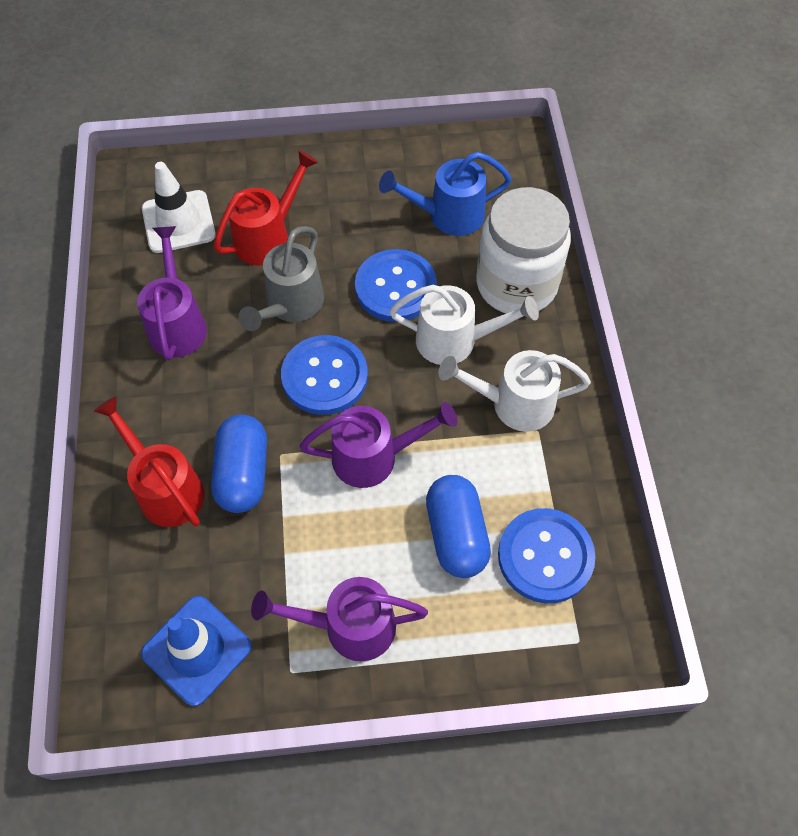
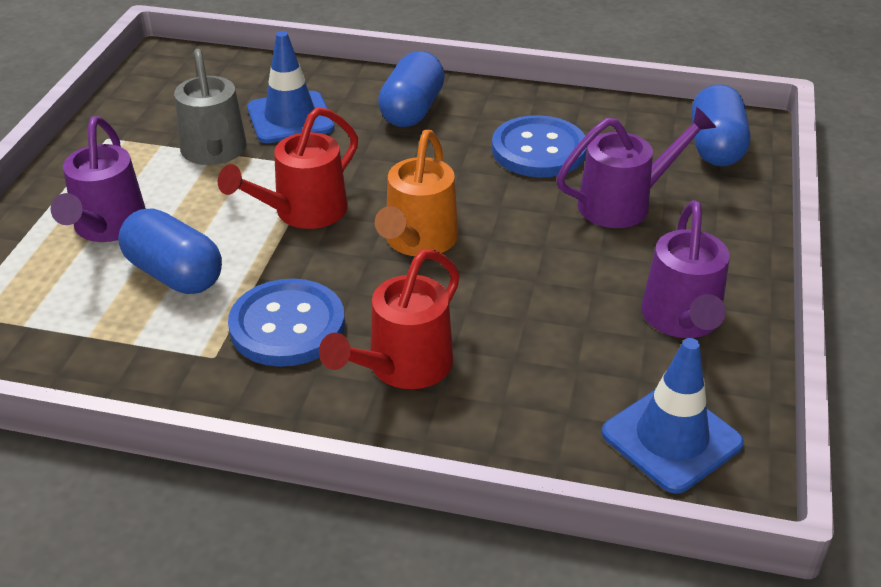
blue button: 3 -> 2
blue capsule: 2 -> 3
blue traffic cone: 1 -> 2
blue watering can: 1 -> 0
orange watering can: 0 -> 1
white jar: 1 -> 0
white traffic cone: 1 -> 0
white watering can: 2 -> 0

